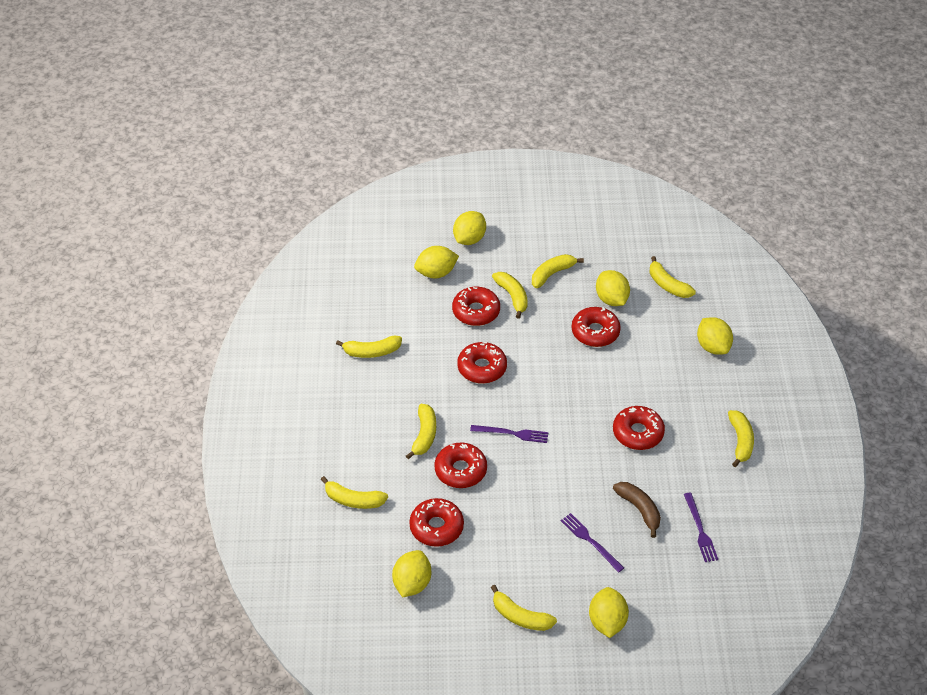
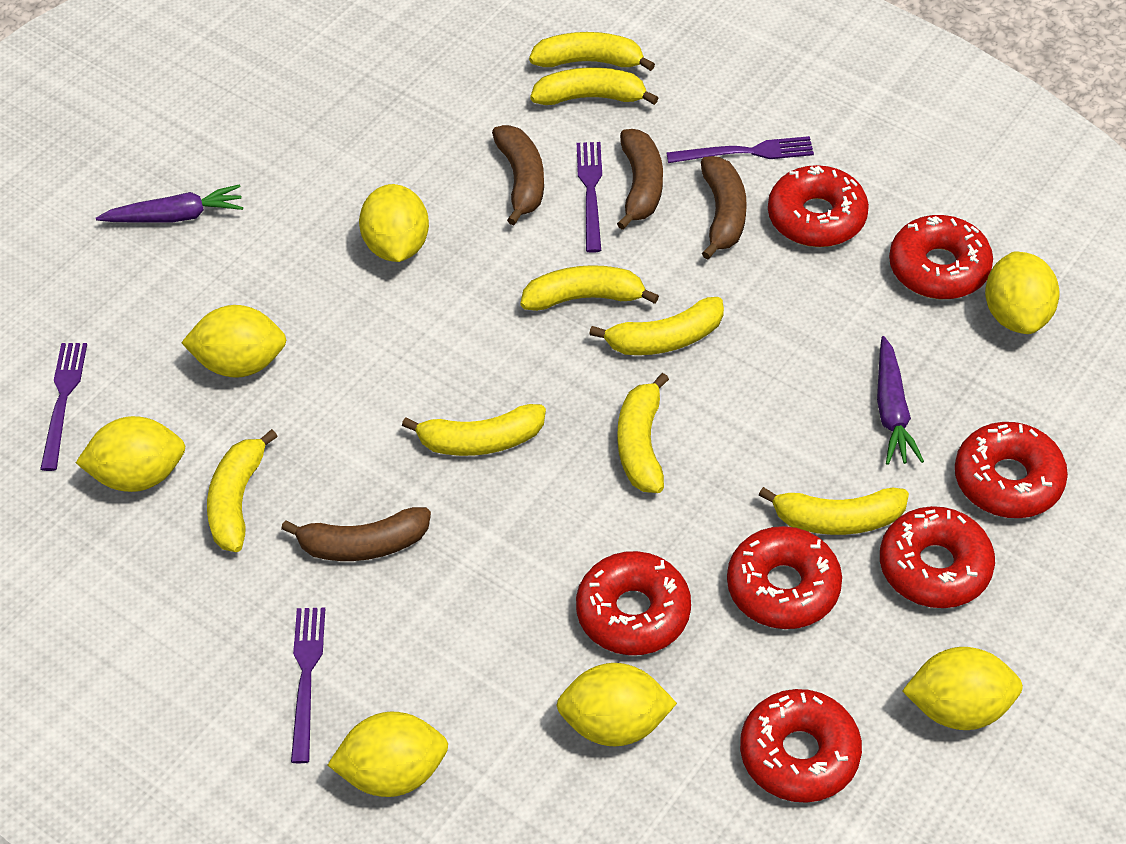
brown banana: 1 -> 4
purple carrot: 0 -> 2
purple fork: 3 -> 4
red donut: 6 -> 7
yellow lemon: 6 -> 7

